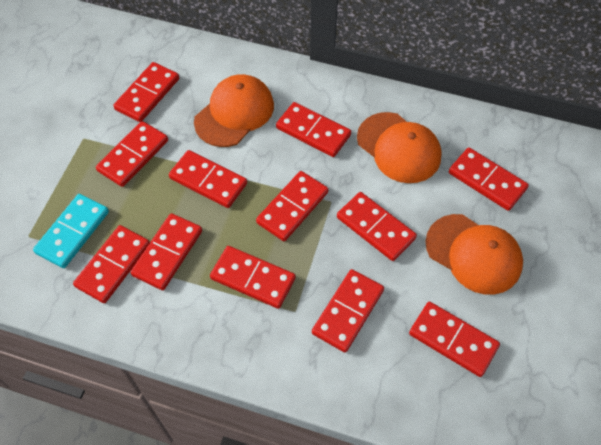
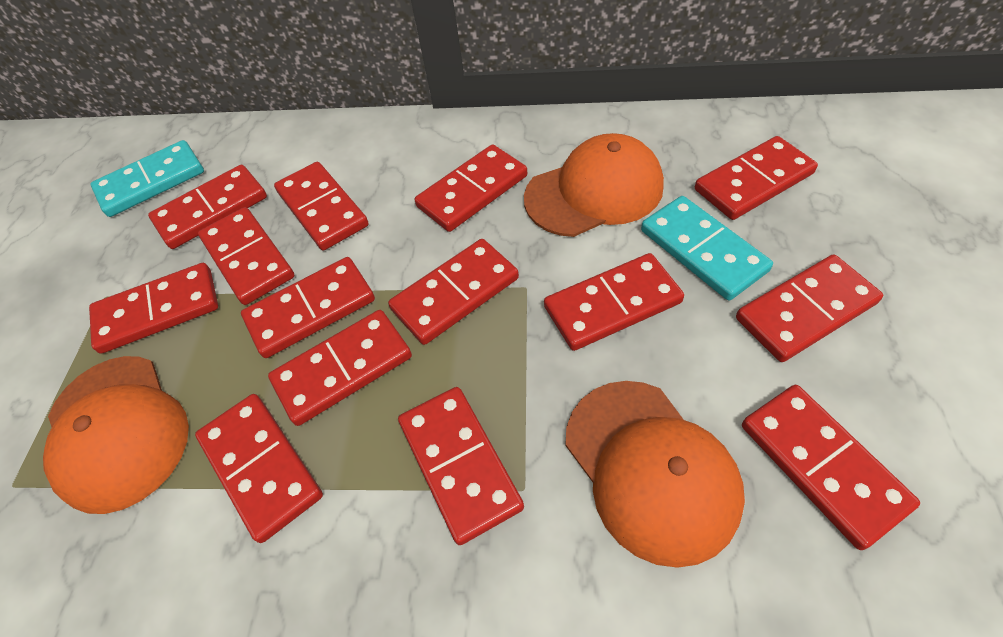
red domino: 12 -> 14
turquoise domino: 1 -> 2

